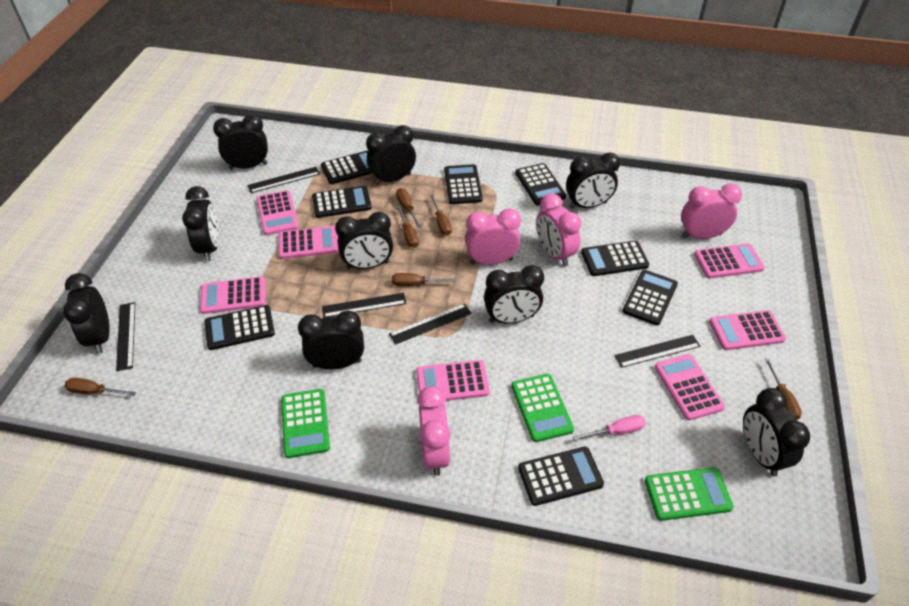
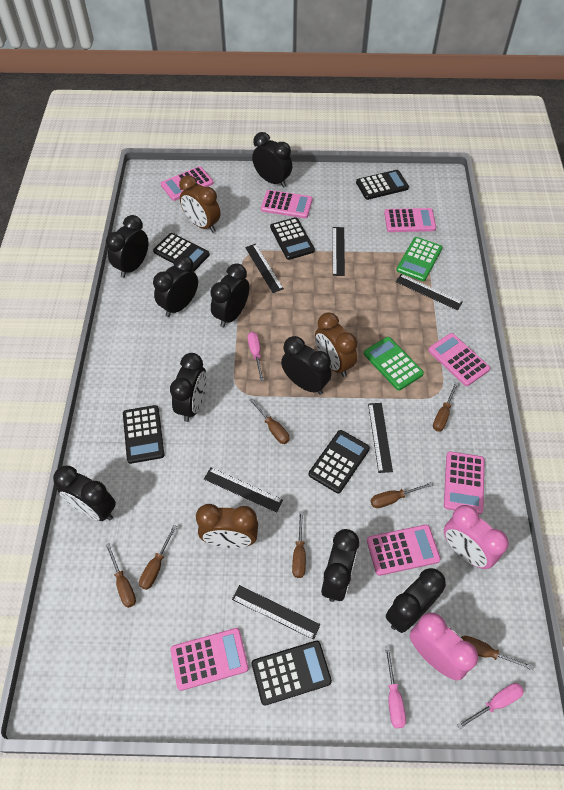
black calculator: 8 -> 6
black ruler: 5 -> 6
brown clock: 0 -> 3
brown screwdriver: 6 -> 7
green calculator: 3 -> 2
pink clock: 4 -> 2
pink screwdriver: 1 -> 3

